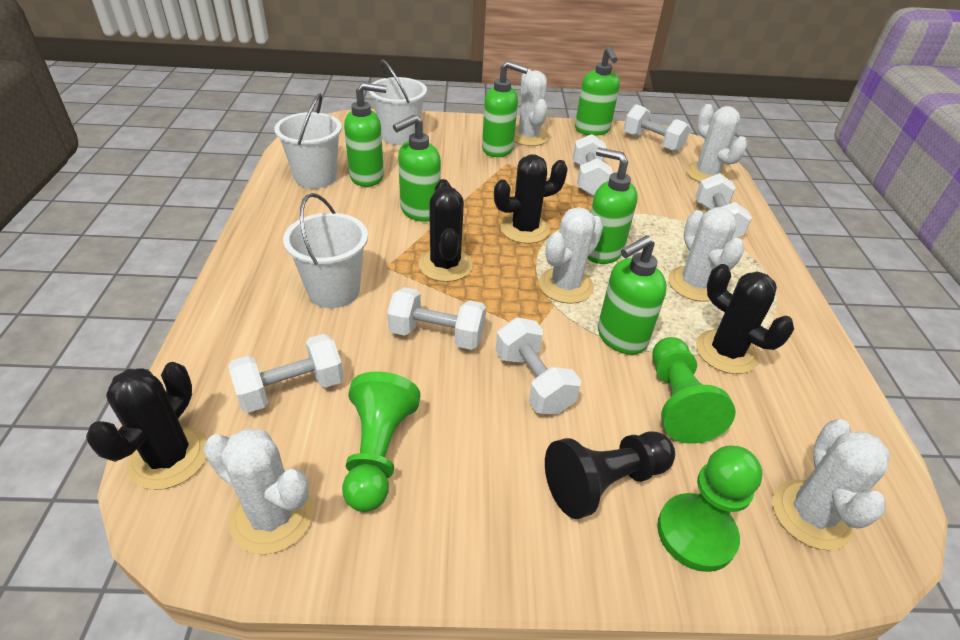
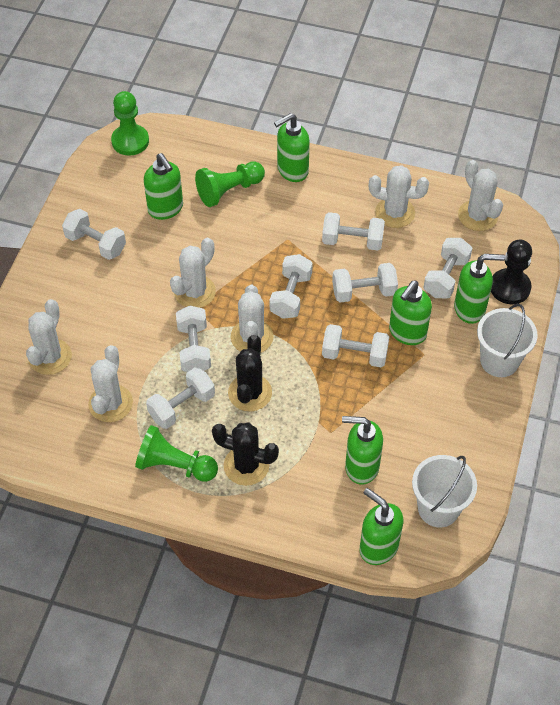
black cactus: 4 -> 2
white bucket: 3 -> 2
white dumbbell: 6 -> 8

